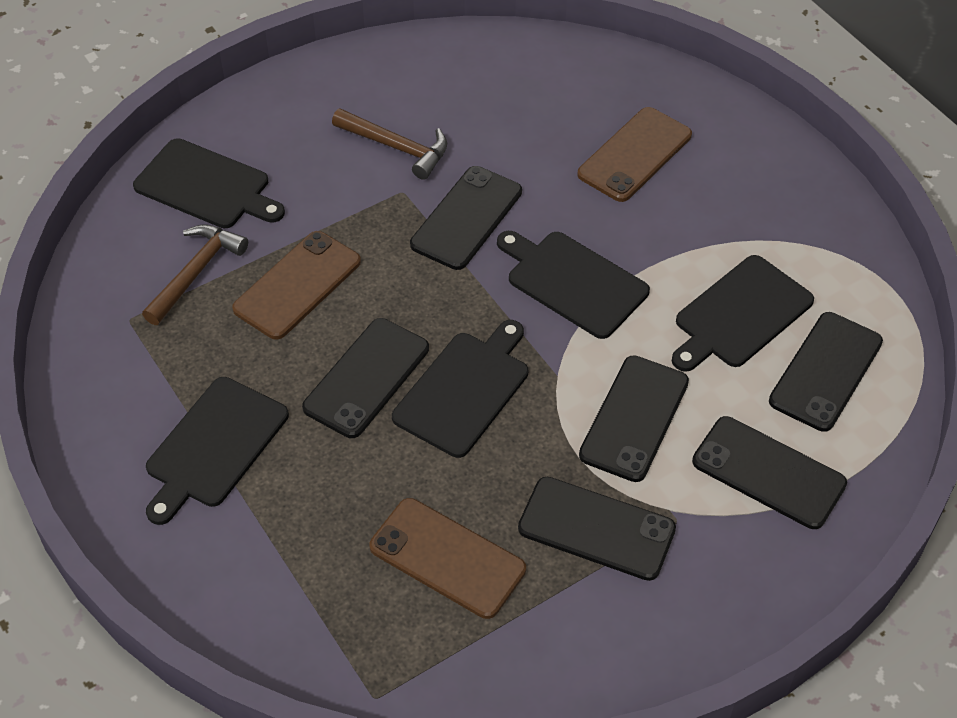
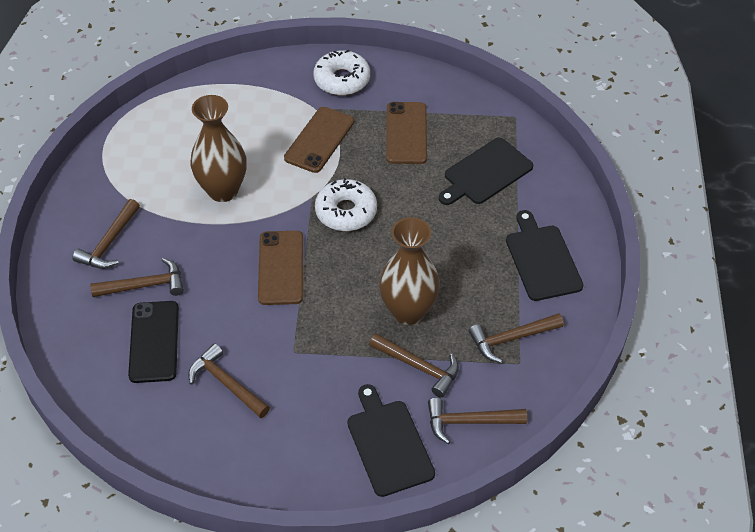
black cutting board: 5 -> 3
black phone: 6 -> 1
brown hammer: 2 -> 6
brown vase: 0 -> 2
white donut: 0 -> 2

